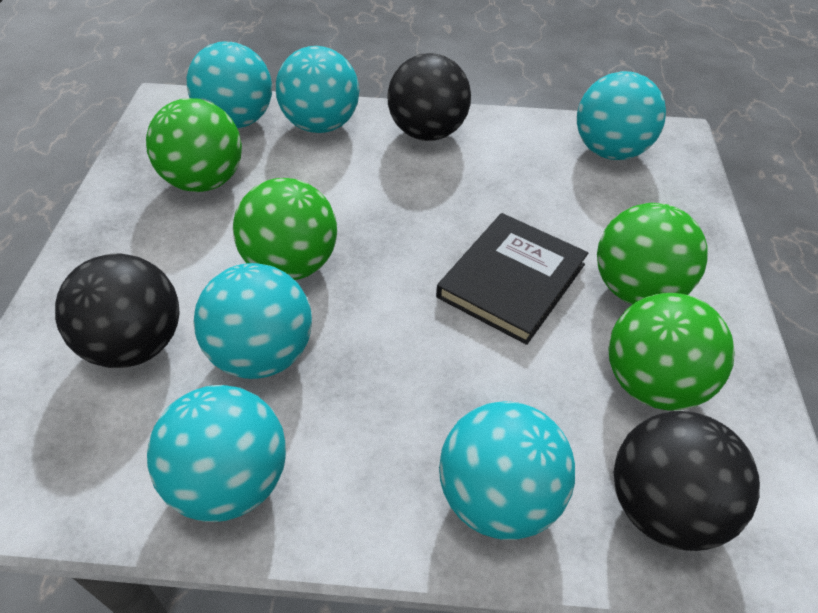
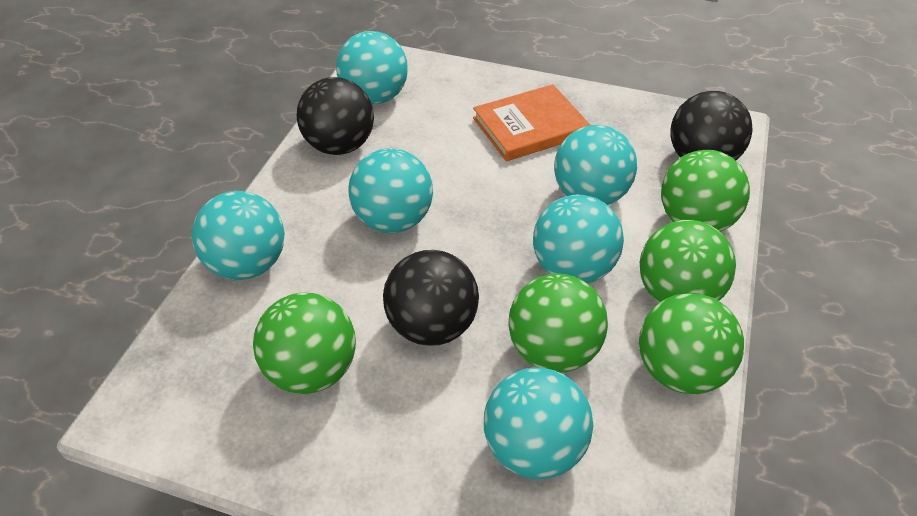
black book: 1 -> 0
green ball: 4 -> 5
orange book: 0 -> 1

